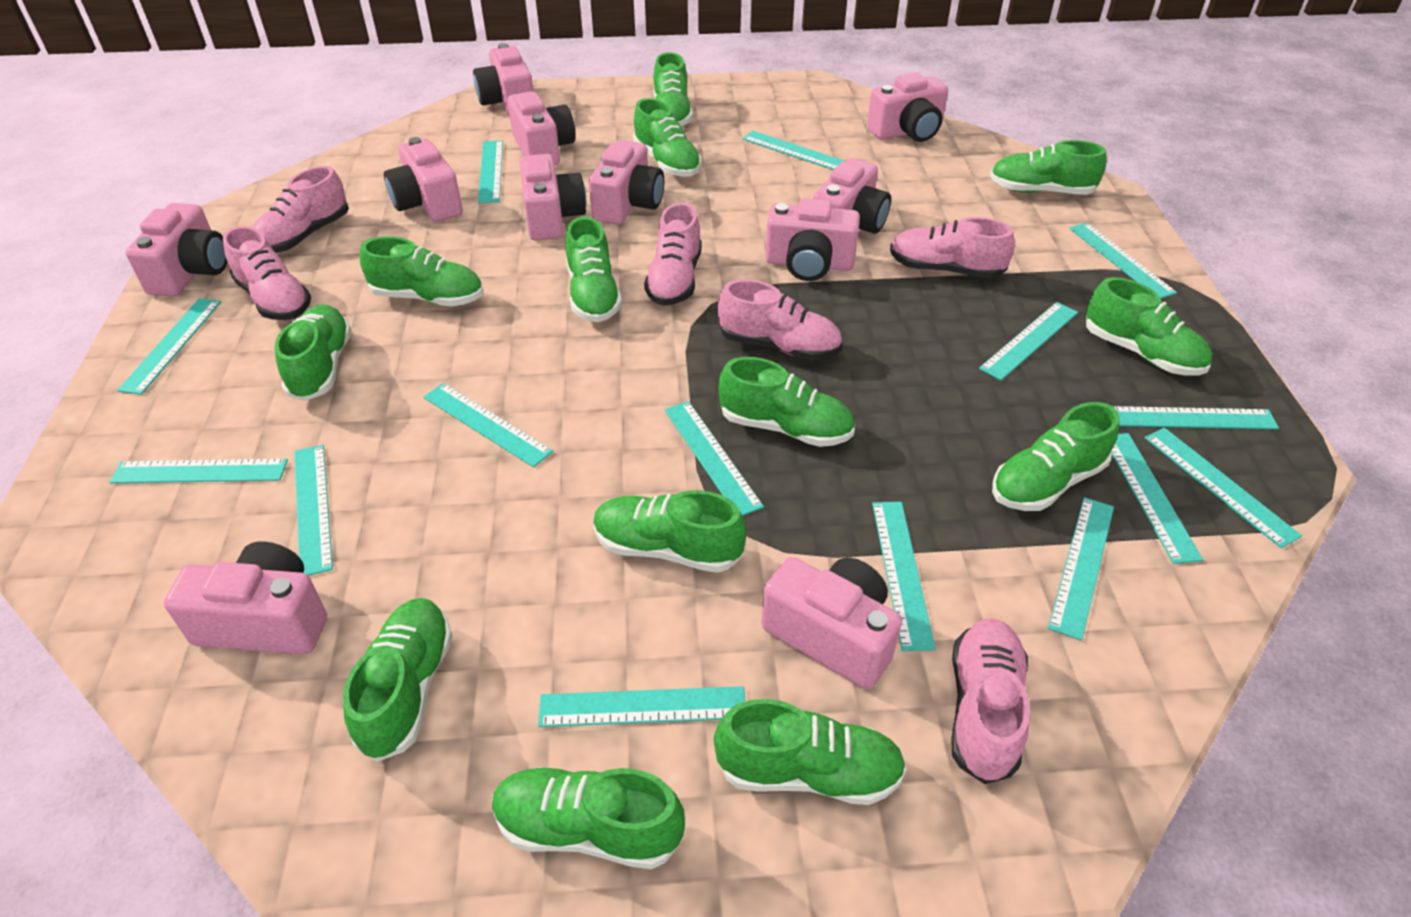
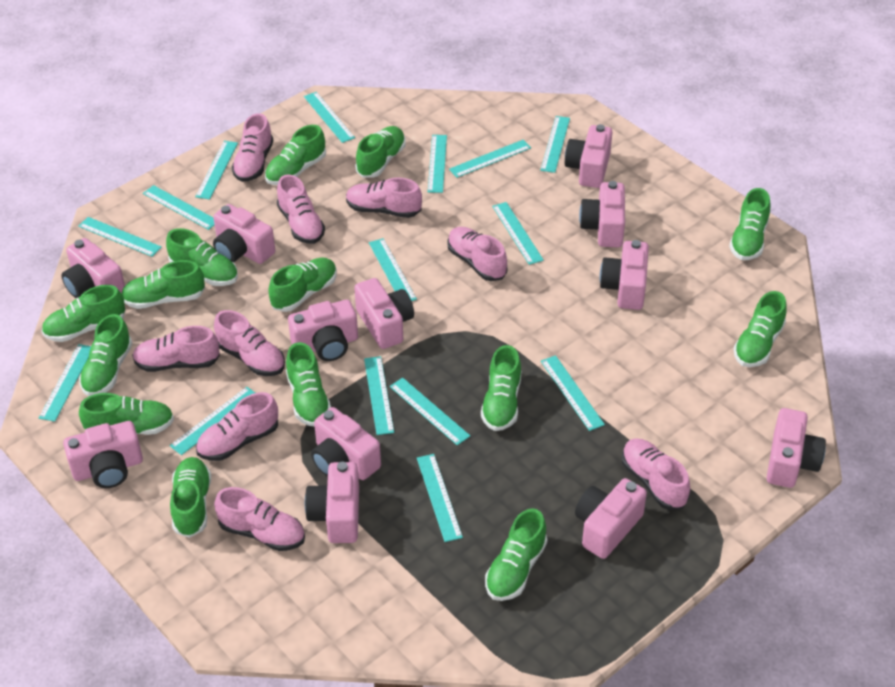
green shoe: 13 -> 14
pink camera: 11 -> 12
pink shoe: 6 -> 9

